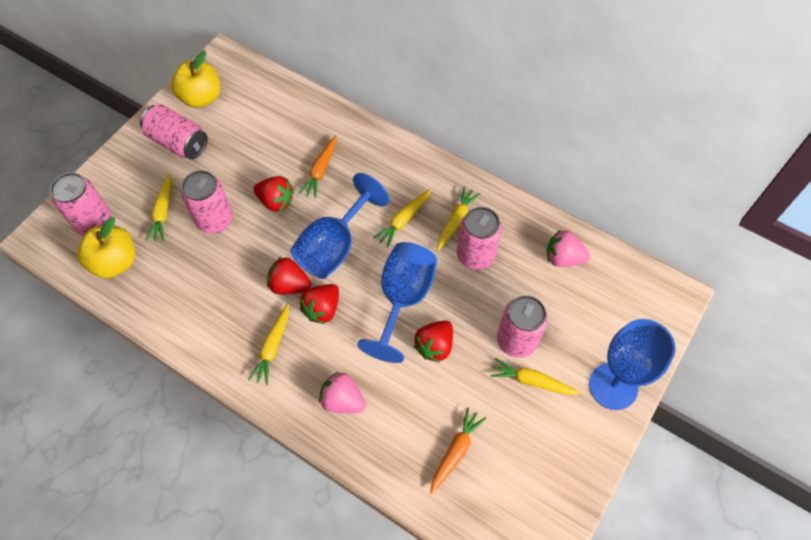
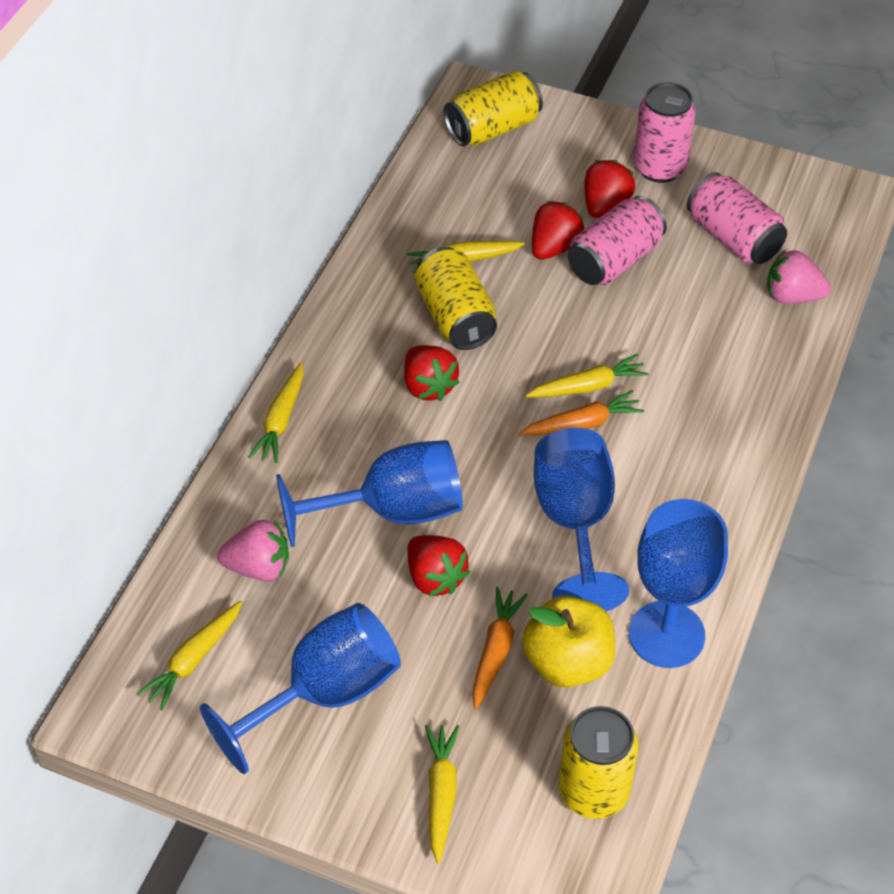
blue goblet: 3 -> 4
pink can: 5 -> 3
yellow apple: 2 -> 1
yellow can: 0 -> 3

